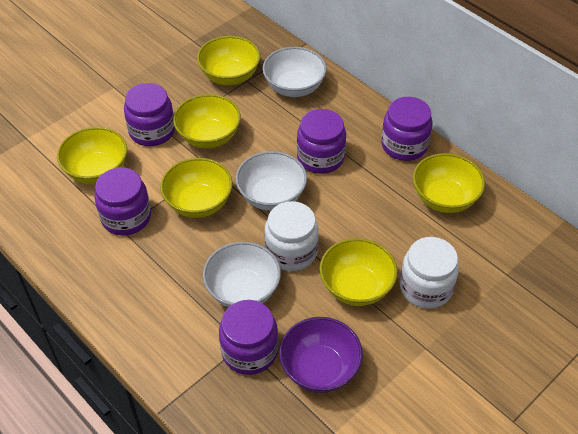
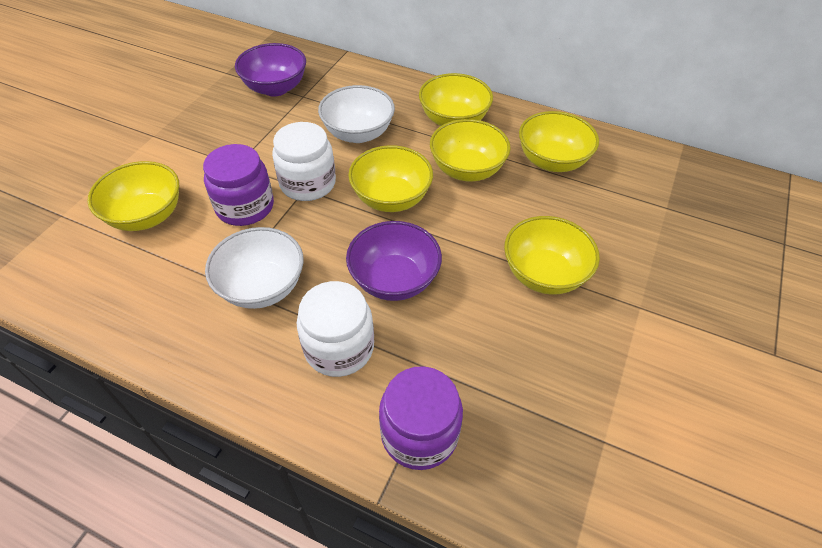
purple bowl: 1 -> 2
purple jar: 5 -> 2
white bowl: 3 -> 2

